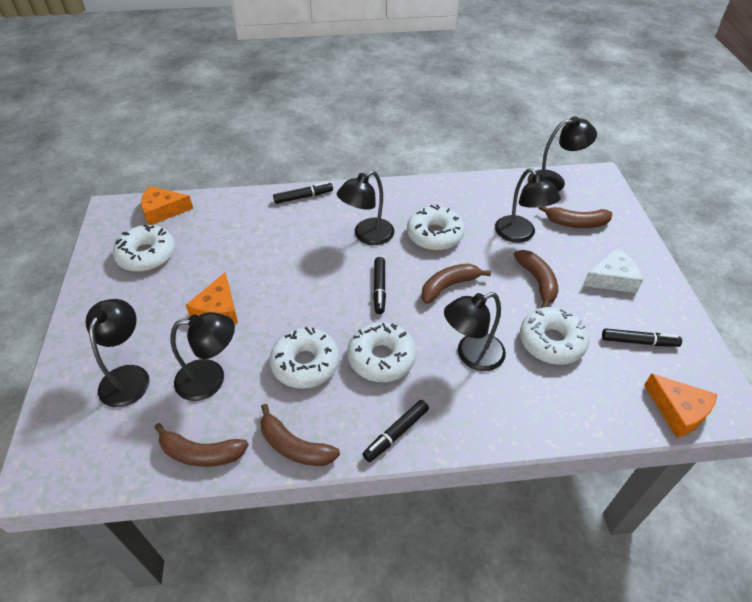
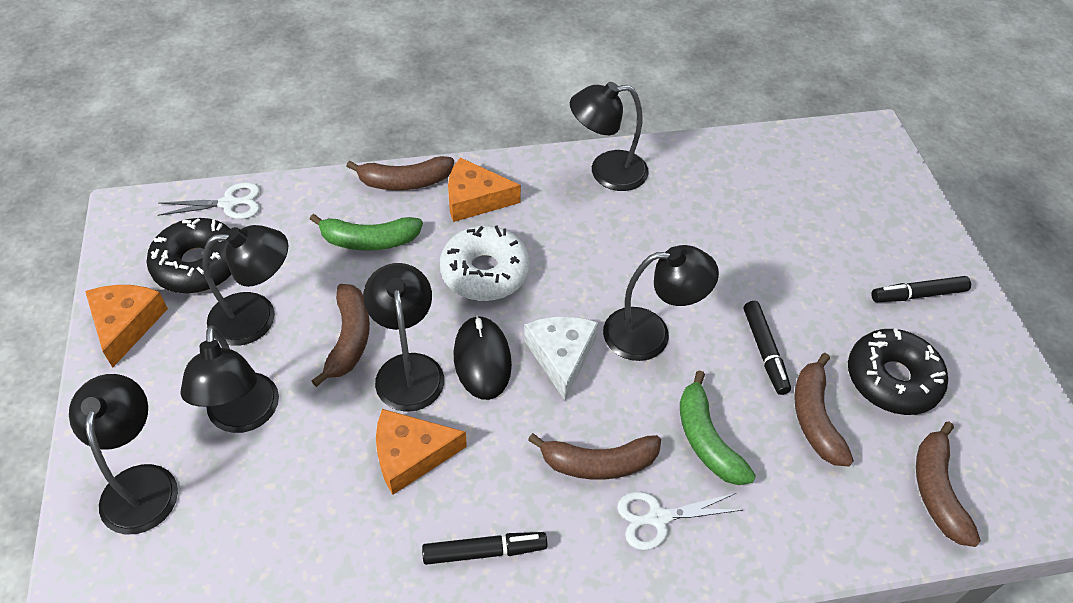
black donut: 0 -> 2
black marker: 4 -> 3
black mouse: 0 -> 1
green banana: 0 -> 2
white donut: 5 -> 1
white scissors: 0 -> 2

